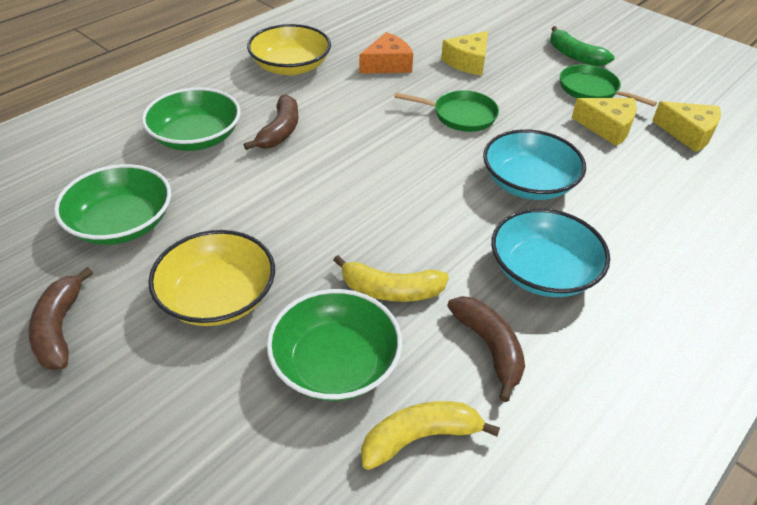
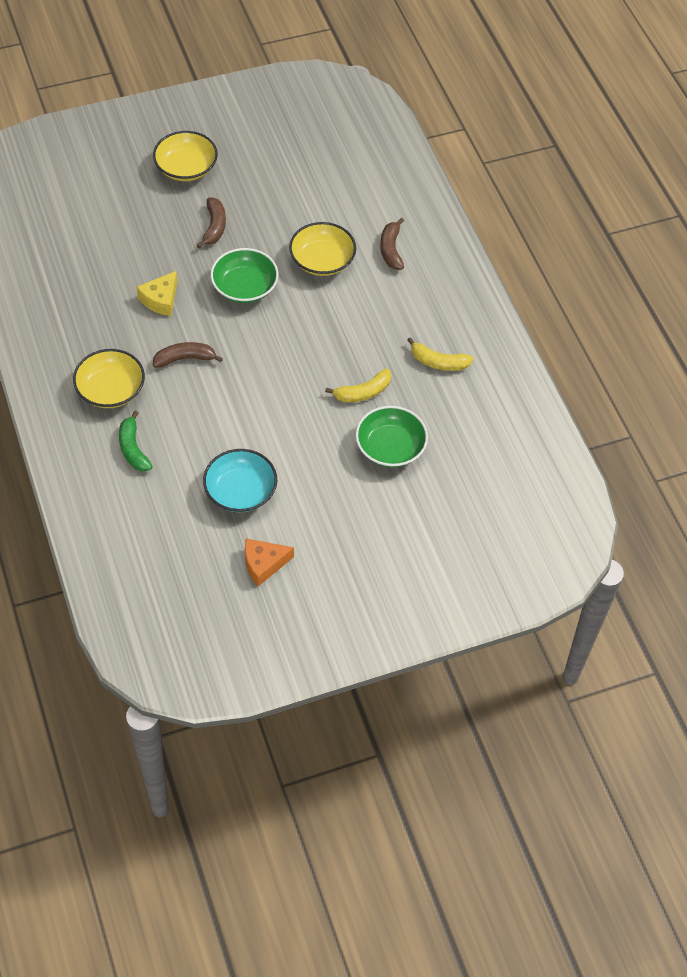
green bowl: 3 -> 2
green pan: 2 -> 0
turquoise bowl: 2 -> 1
yellow bowl: 2 -> 3
yellow cheese: 3 -> 1

